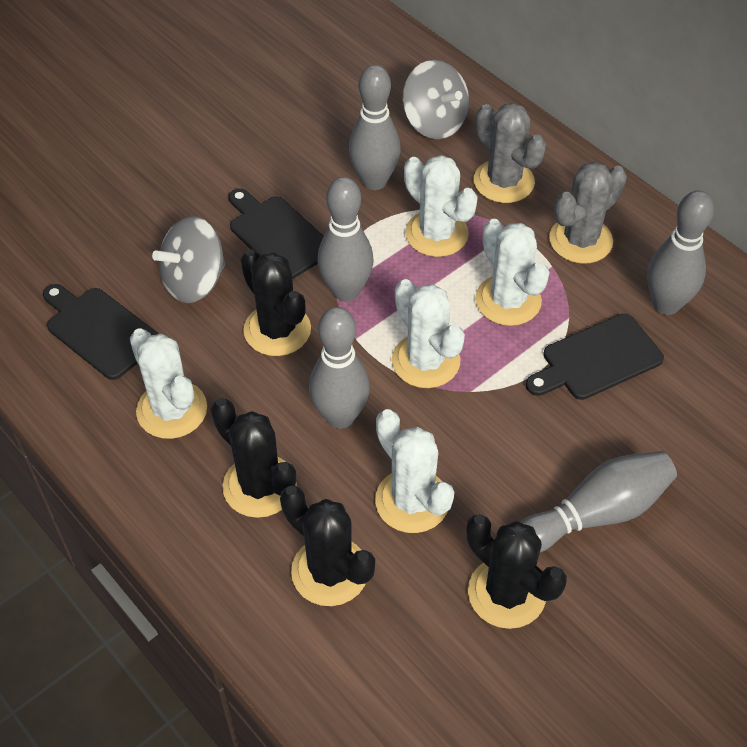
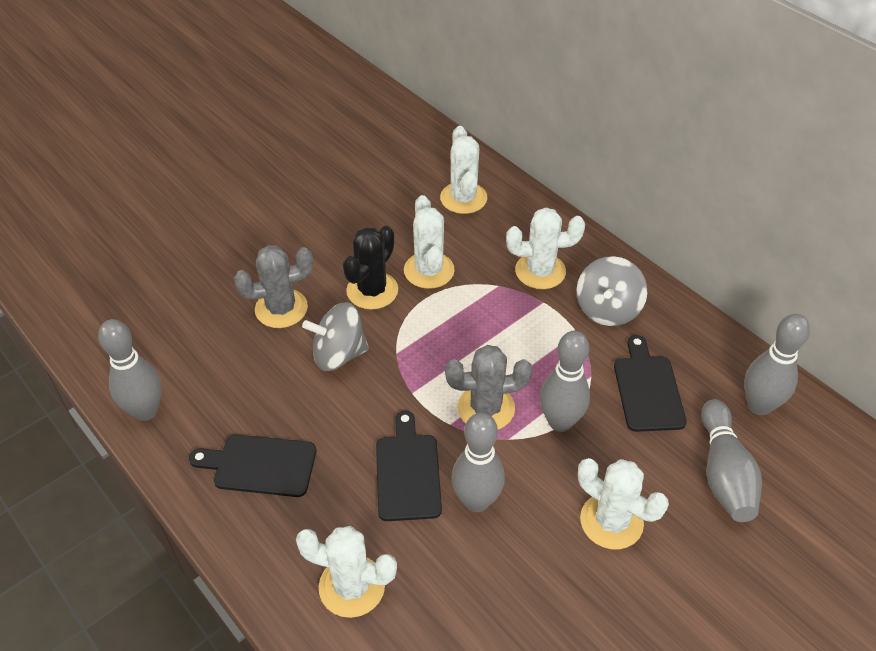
black cactus: 4 -> 1

